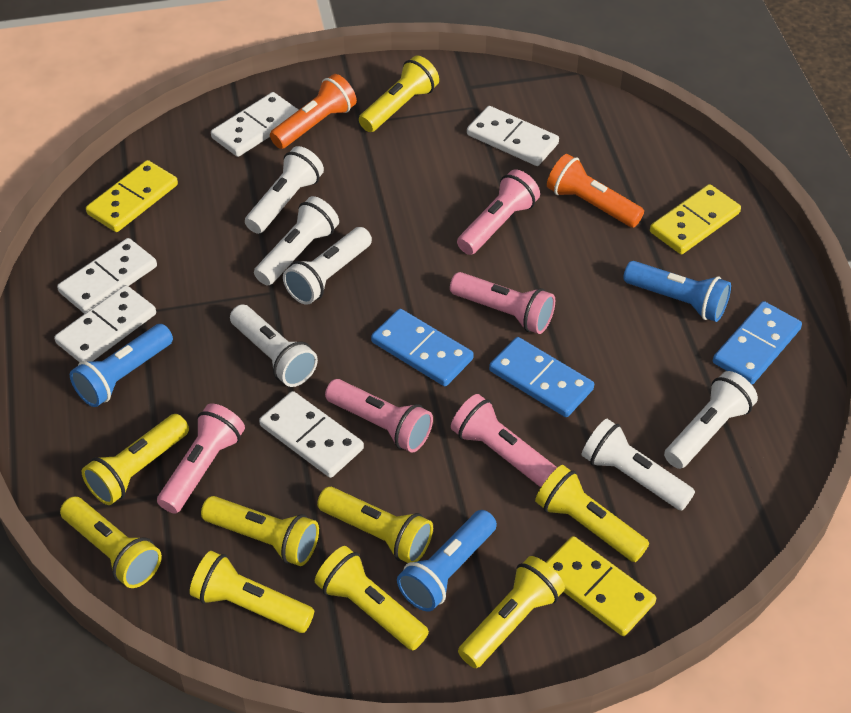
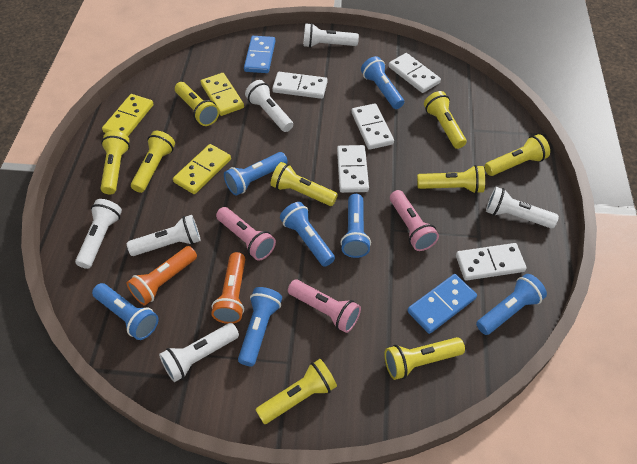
blue domino: 3 -> 2
blue flashlight: 3 -> 7
pink flashlight: 5 -> 3

